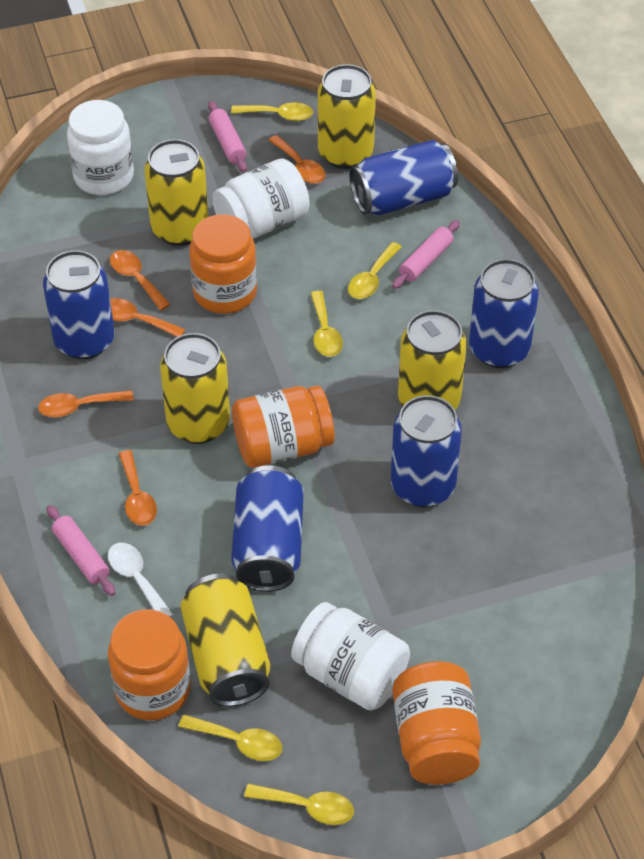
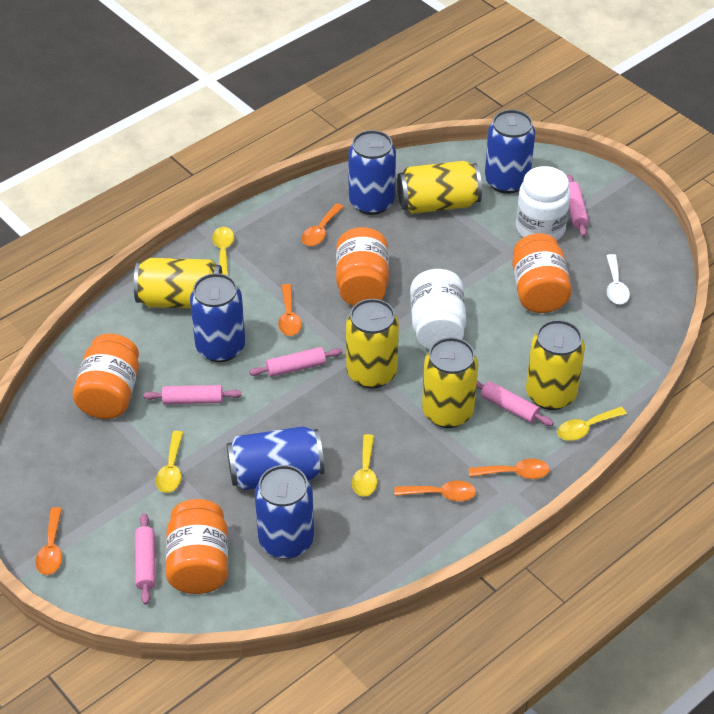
pink rolling pin: 3 -> 5
white jar: 3 -> 2
yellow spoon: 5 -> 4

